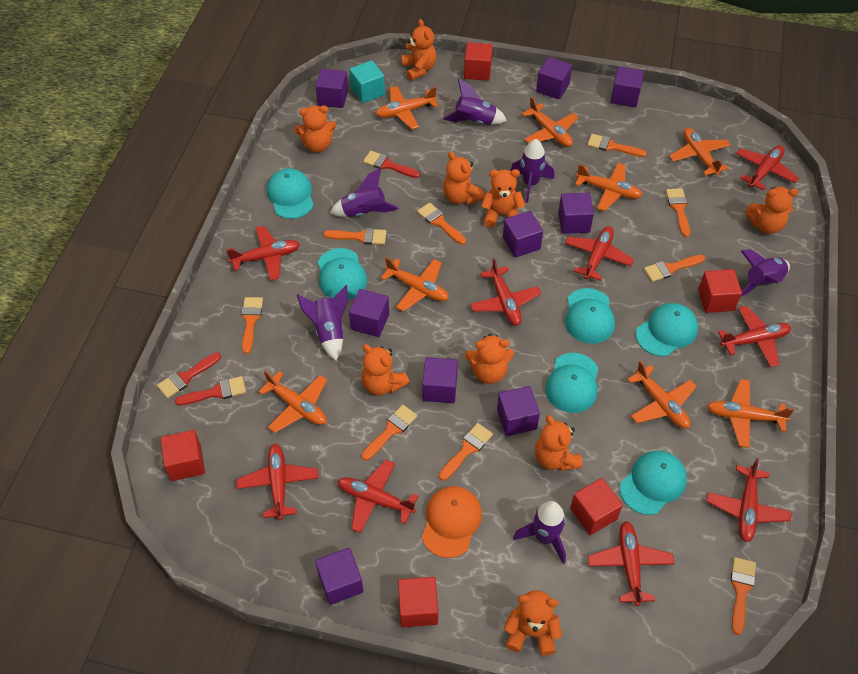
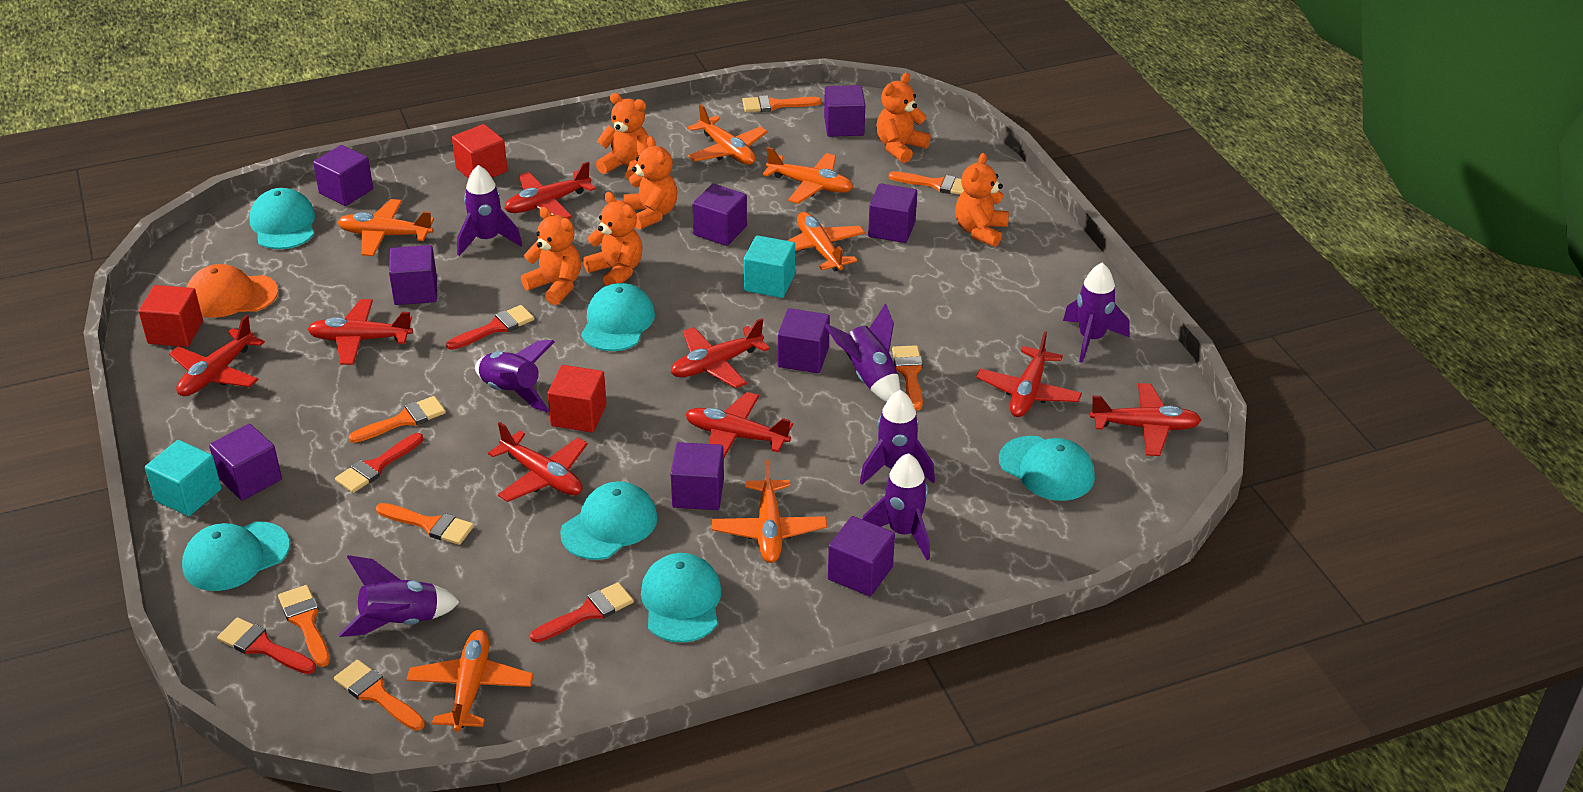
orange brush: 9 -> 7
orange plane: 8 -> 6
orange teddy bear: 9 -> 6
purple rocket: 6 -> 7
red brush: 3 -> 4
red cube: 5 -> 3
red plane: 9 -> 8
turquoise cube: 1 -> 2

